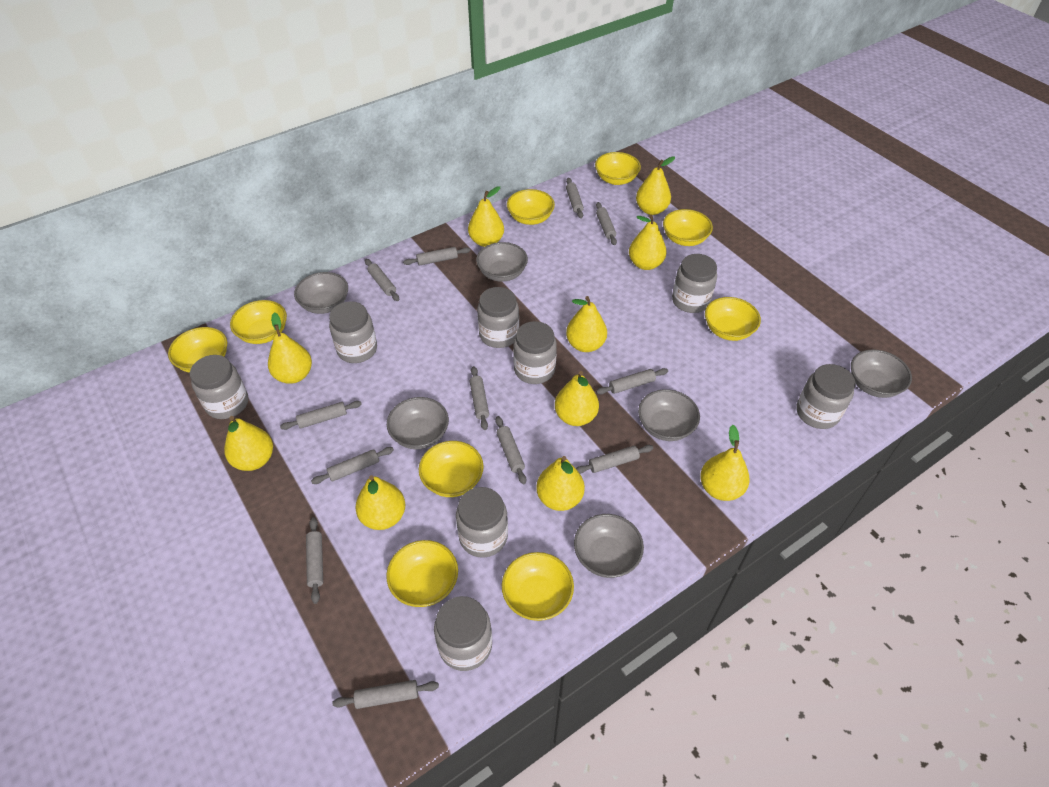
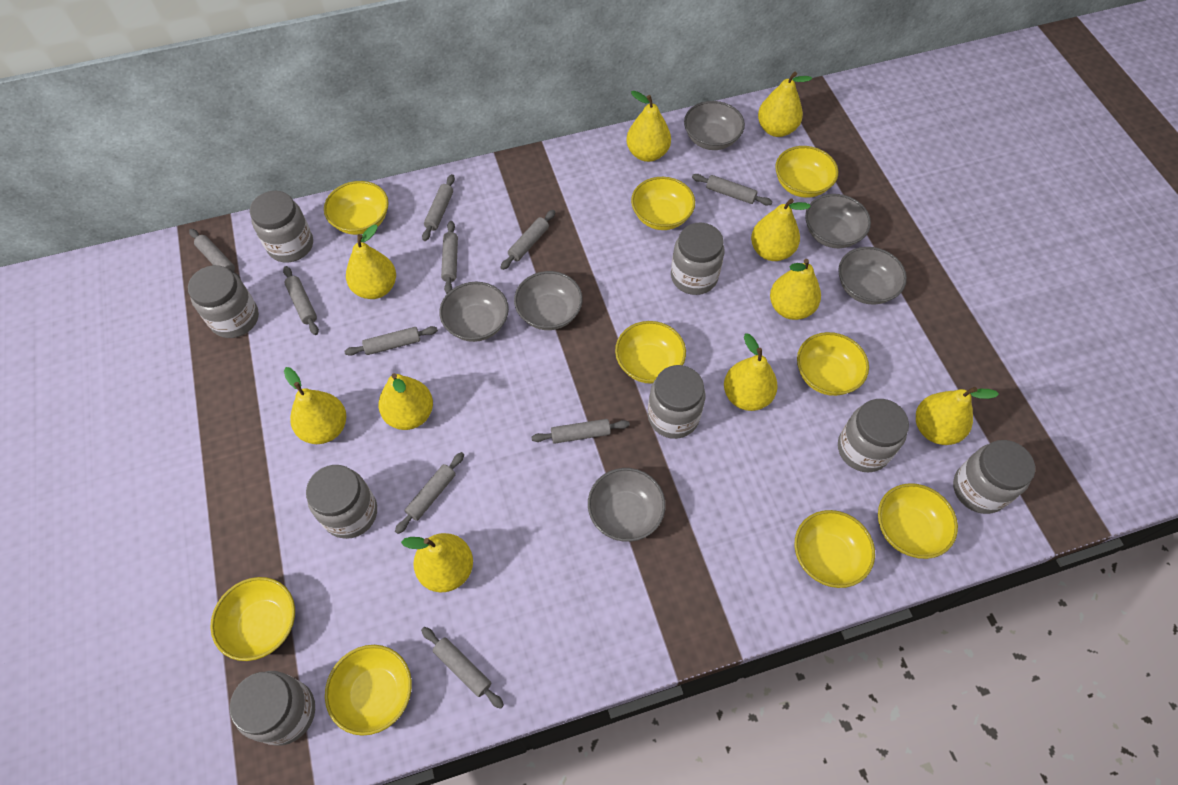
grey rolling pin: 12 -> 10

